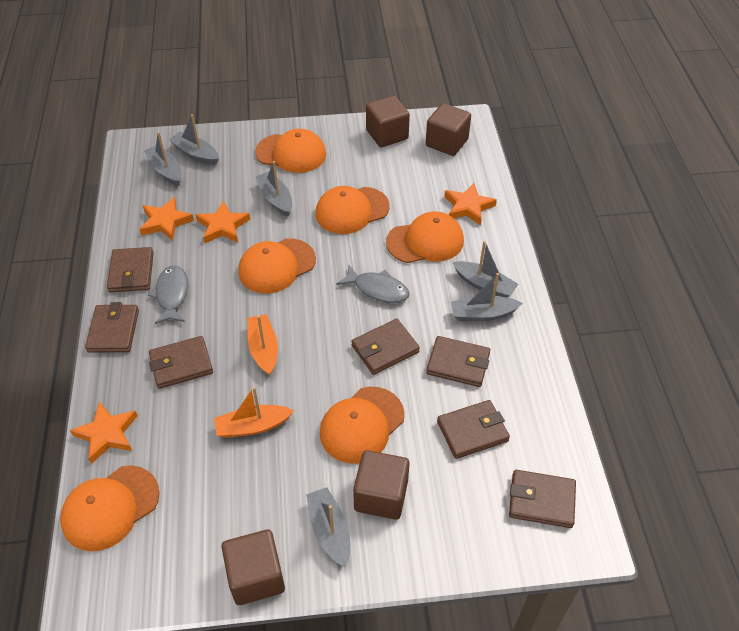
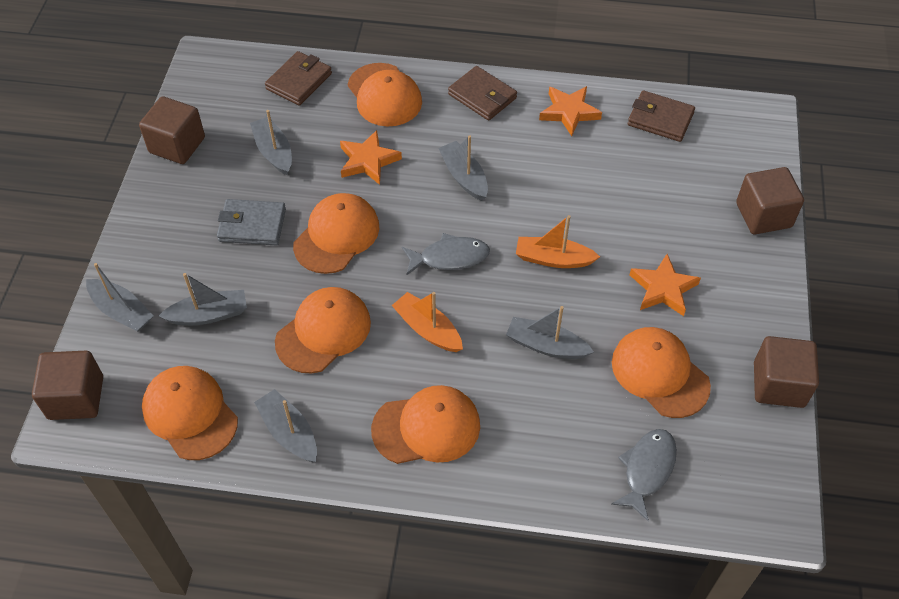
brown wallet: 7 -> 3
grey wallet: 0 -> 1
orange star: 4 -> 3

